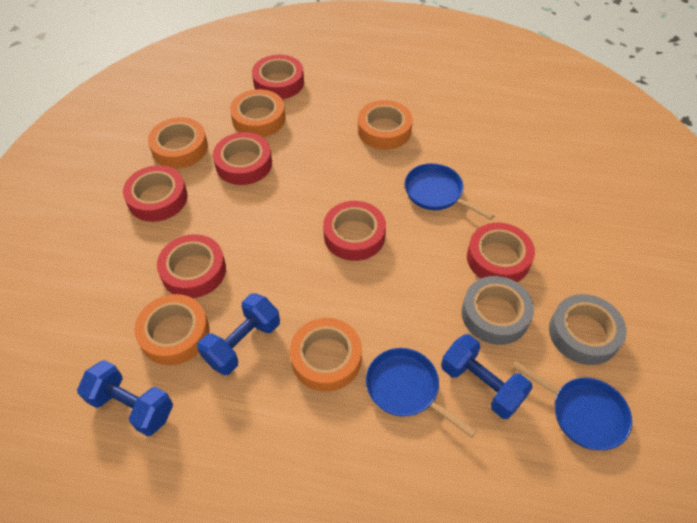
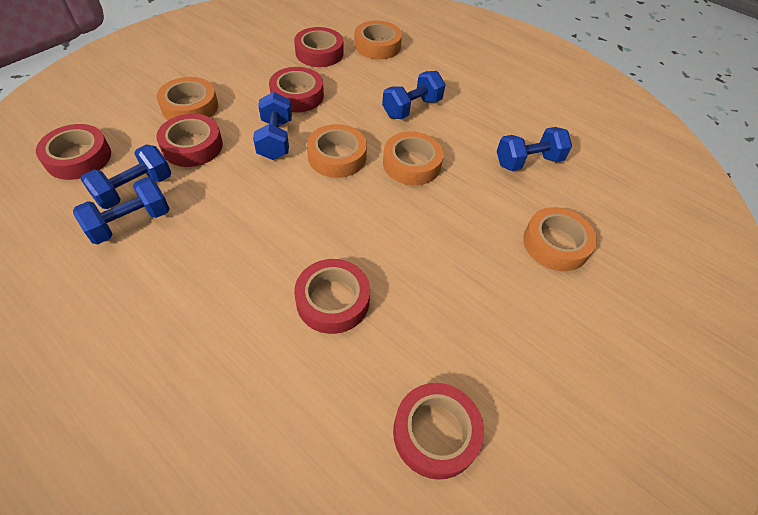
blue dumbbell: 3 -> 5
blue pan: 3 -> 0
grey tape: 2 -> 0

